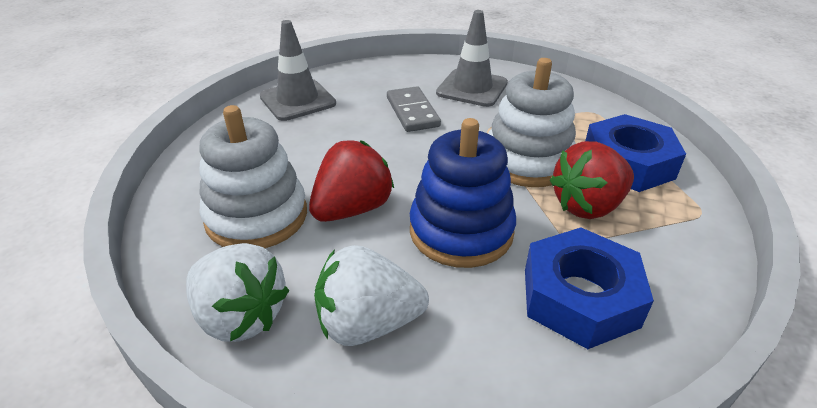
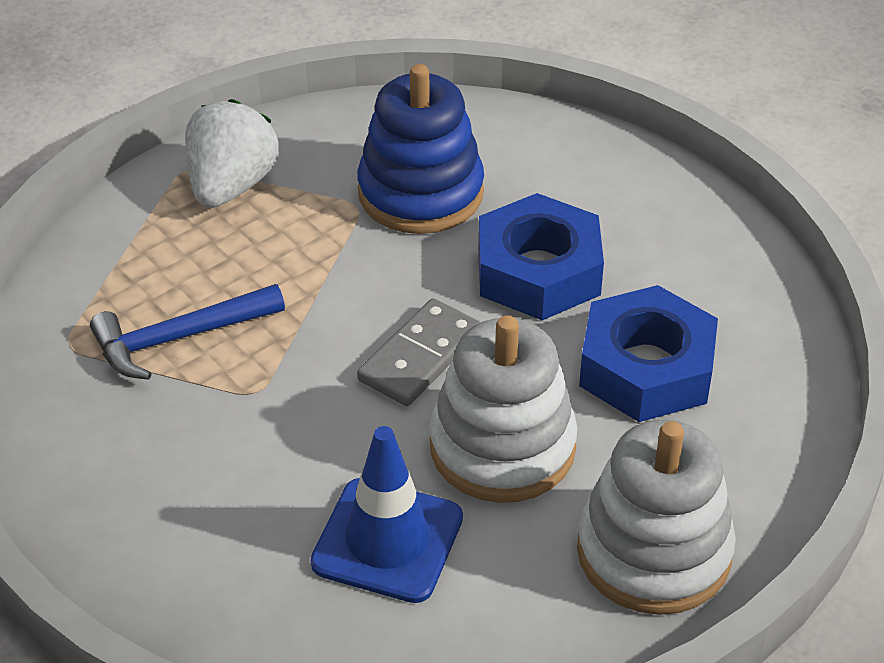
blue hammer: 0 -> 1
blue traffic cone: 0 -> 1
grey traffic cone: 2 -> 0
red strawberry: 2 -> 0
white strawberry: 2 -> 1

